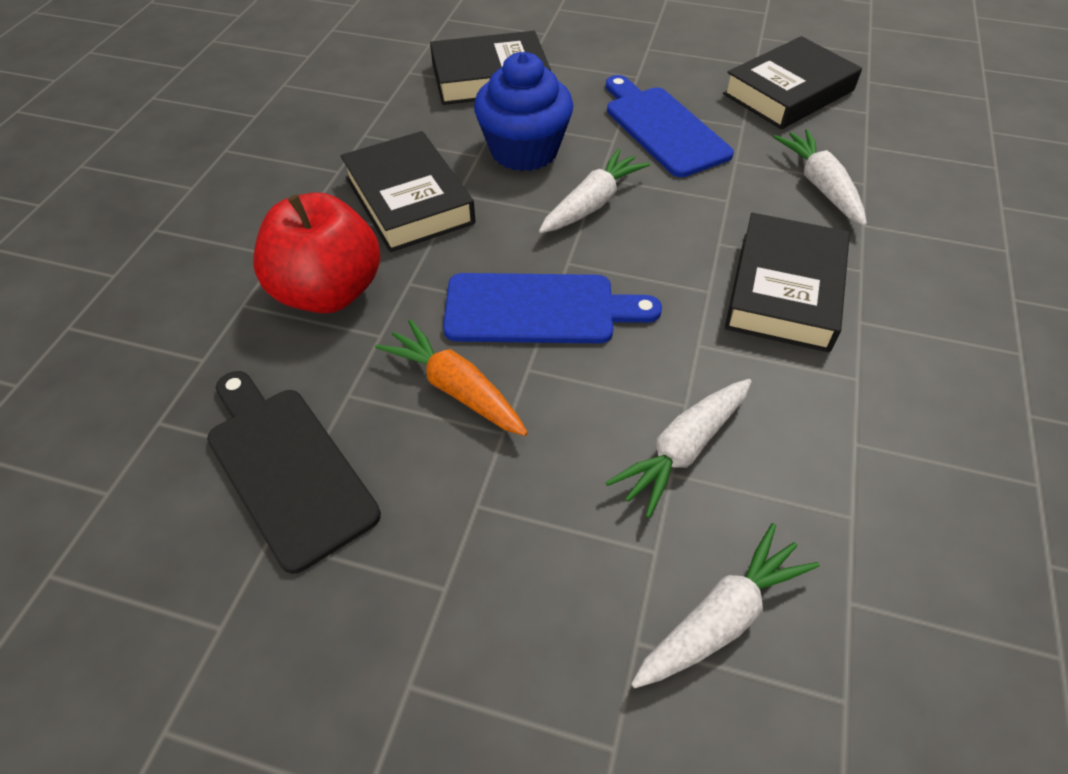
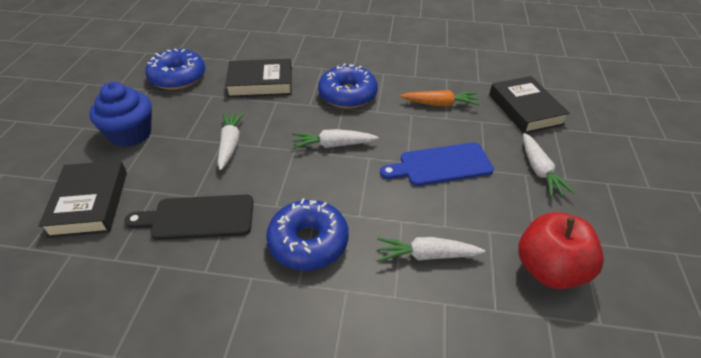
black book: 4 -> 3
blue cutting board: 2 -> 1
blue donut: 0 -> 3

